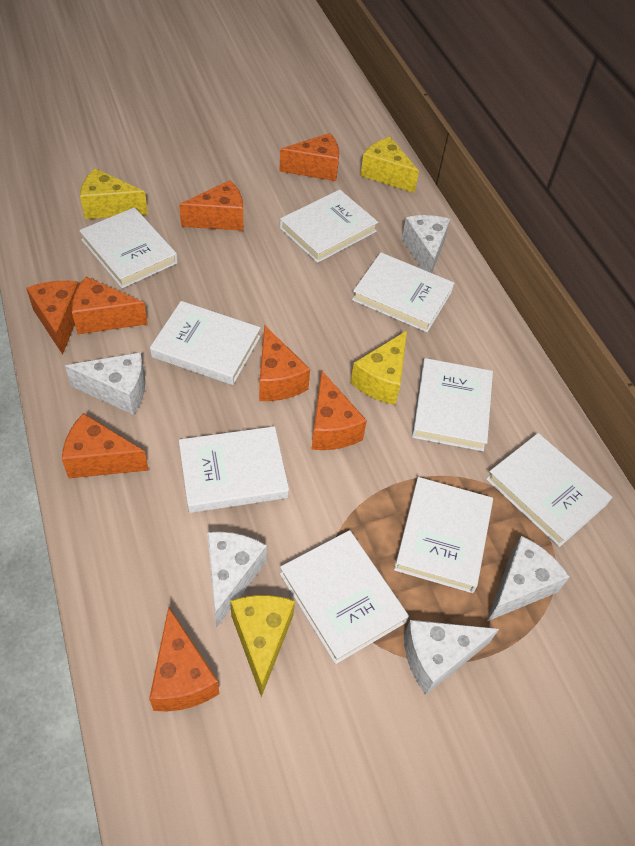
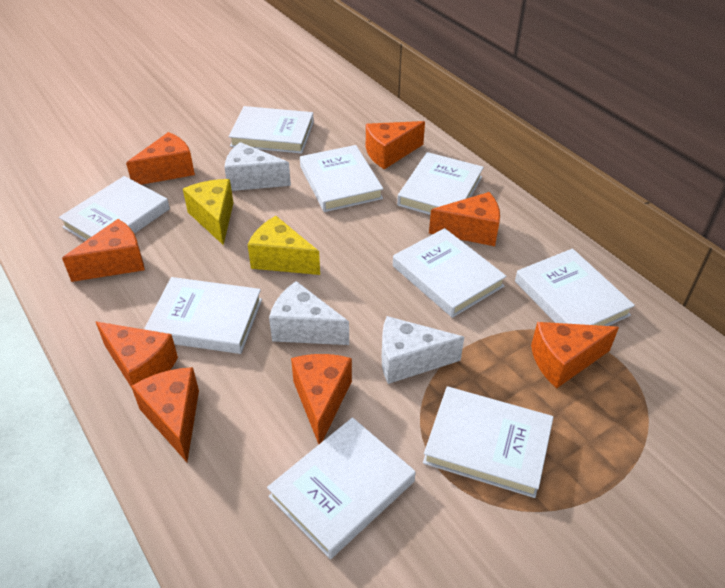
white cheese: 5 -> 3
yellow cheese: 4 -> 2

